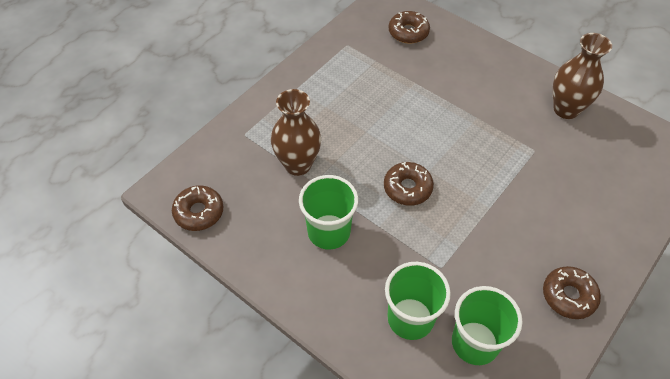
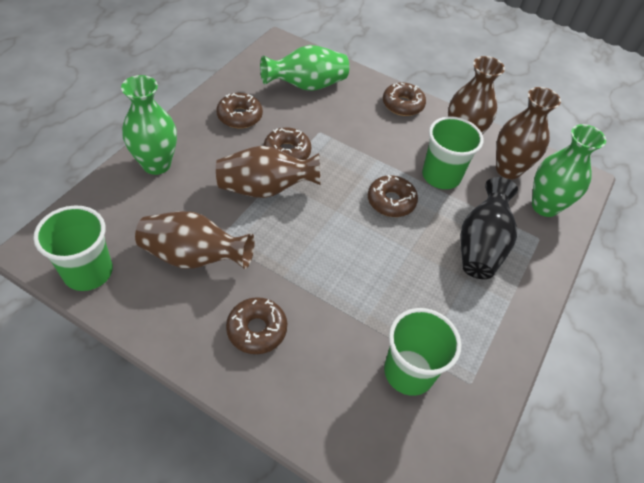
black vase: 0 -> 1
brown donut: 4 -> 5
brown vase: 2 -> 4
green vase: 0 -> 3

